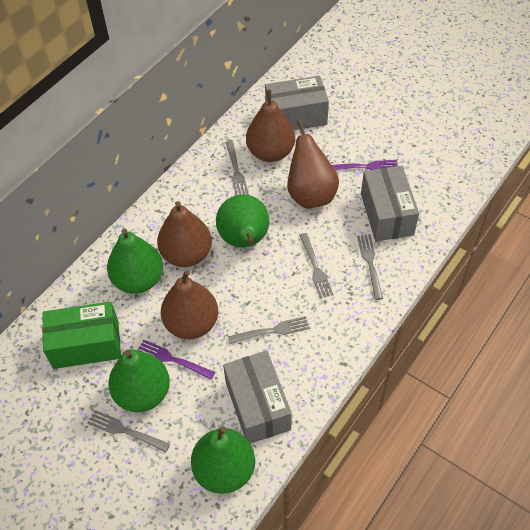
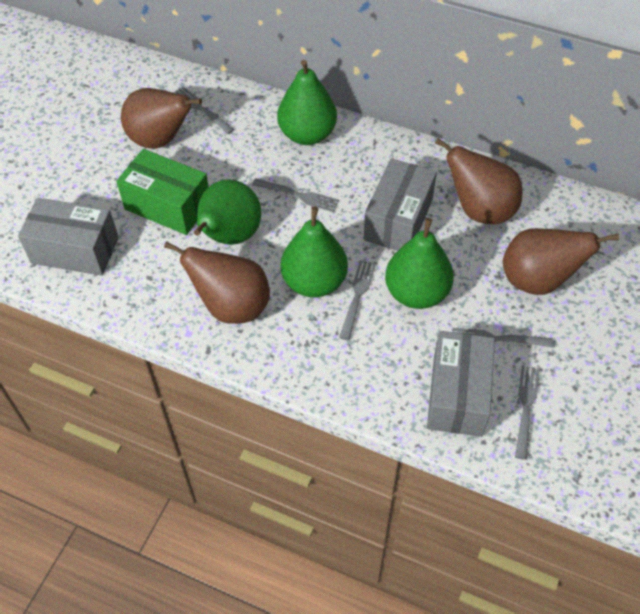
purple fork: 2 -> 0

